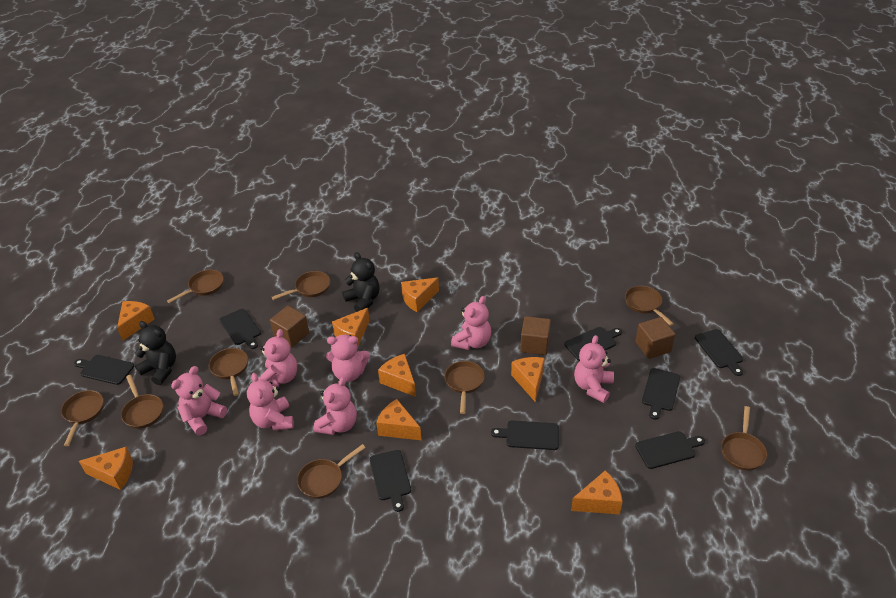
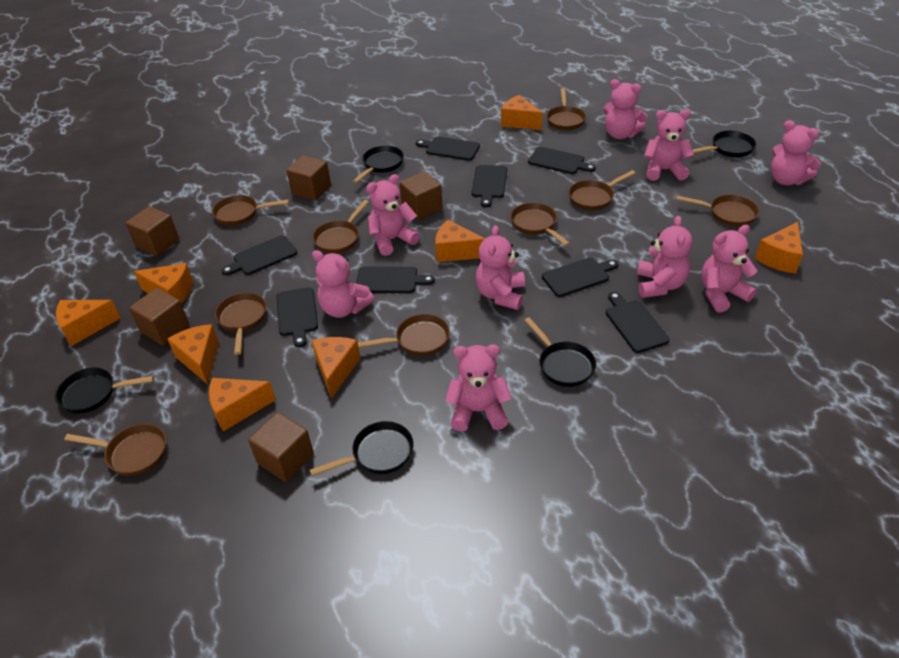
black pan: 0 -> 5
black teddy bear: 2 -> 0
brown cube: 3 -> 5
pink teddy bear: 7 -> 9

